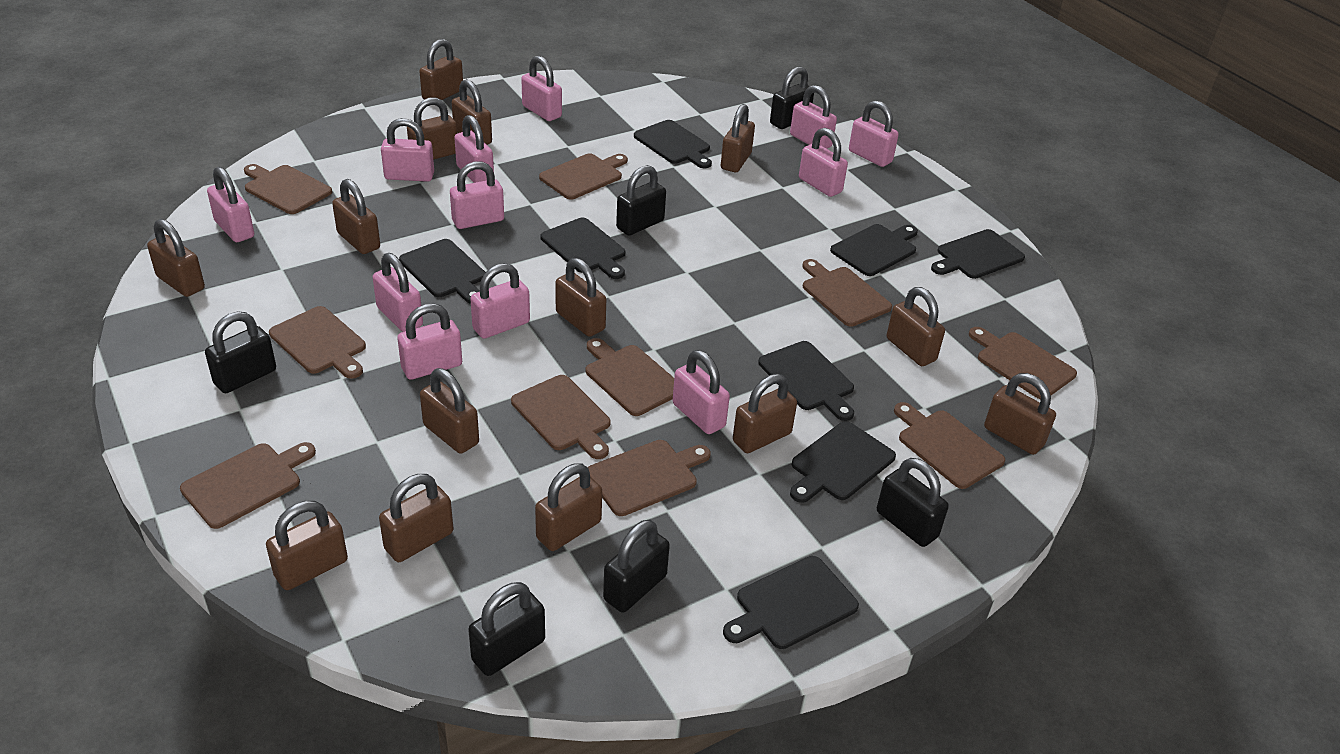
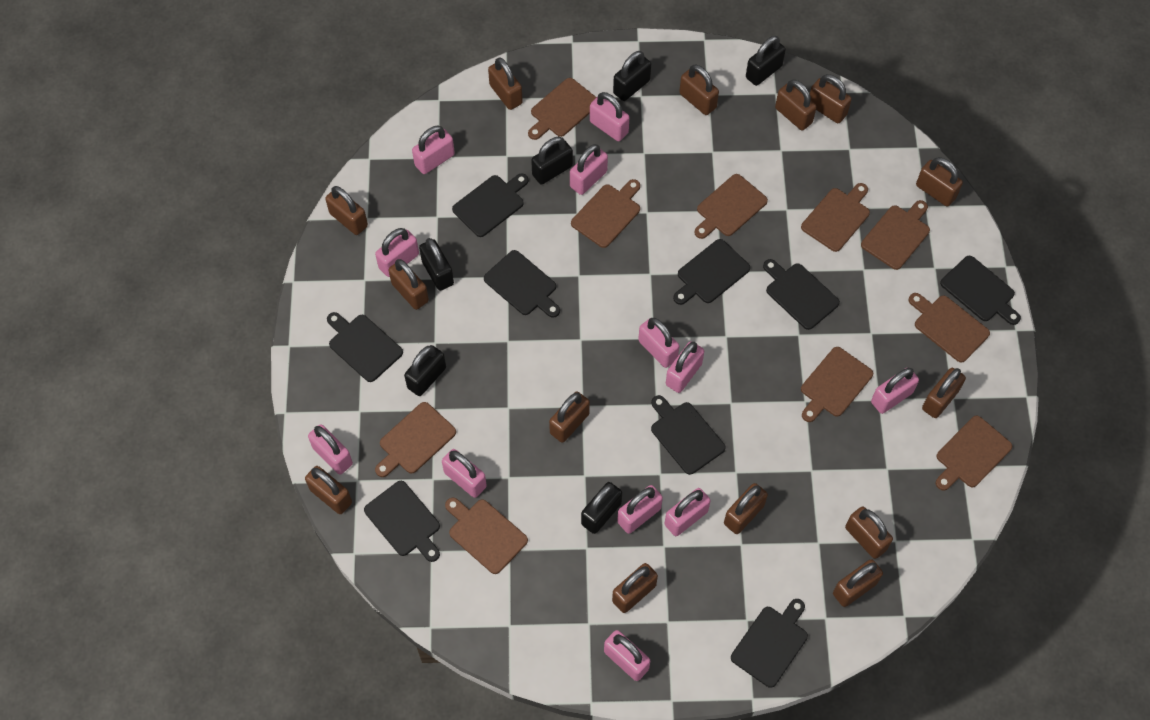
black cutting board: 8 -> 9

